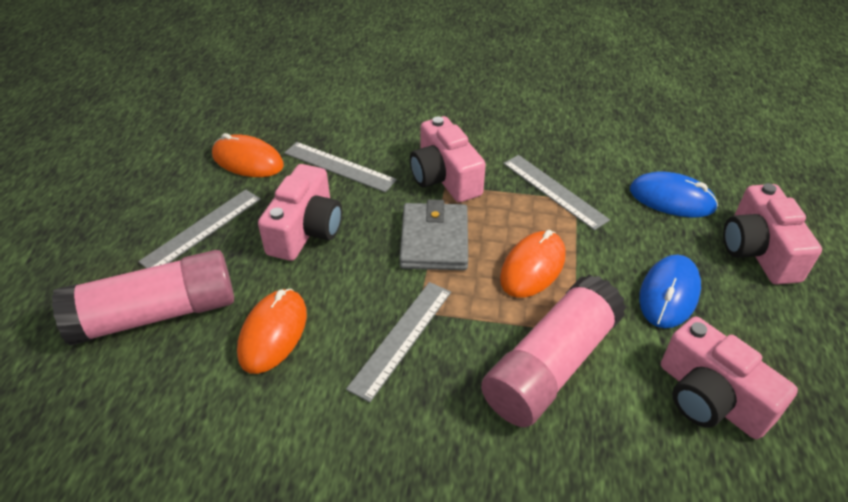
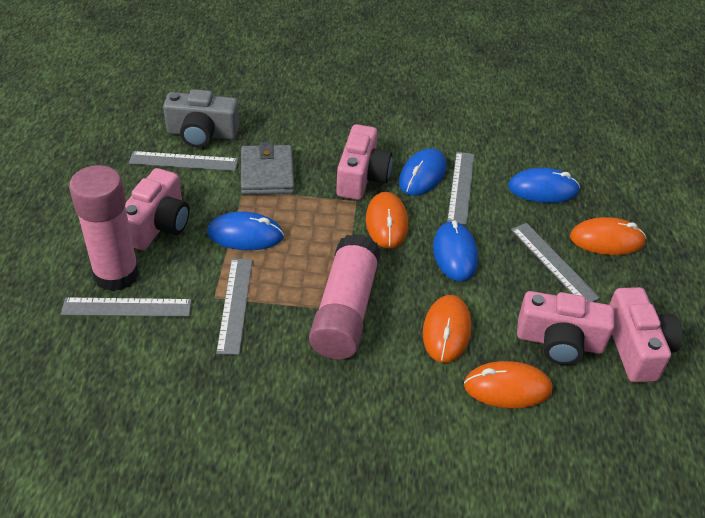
blue mouse: 2 -> 4
grey camera: 0 -> 1
grey ruler: 4 -> 5
orange mouse: 3 -> 4

